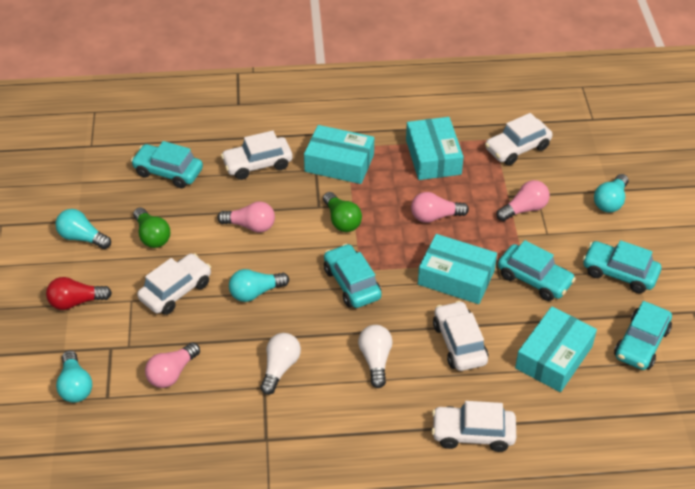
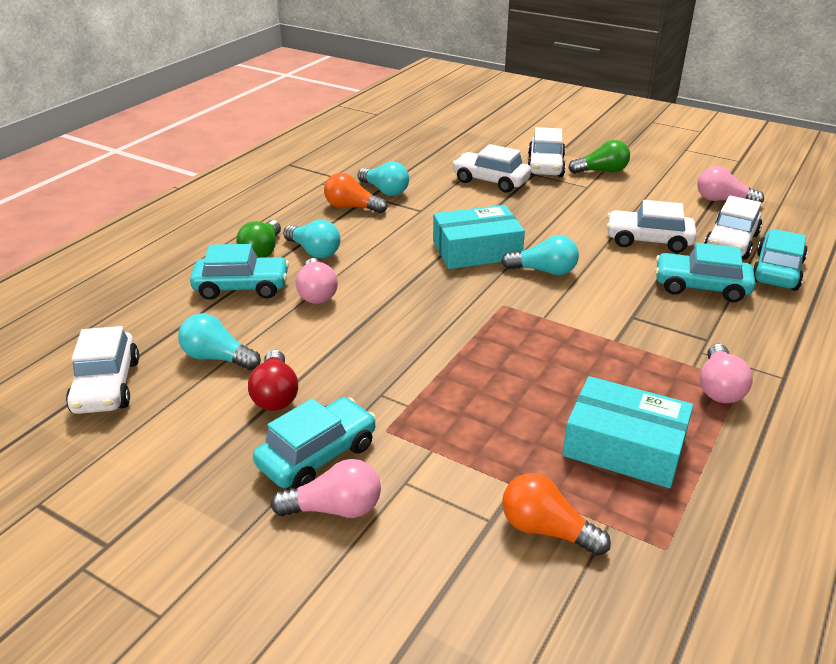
orange light bulb: 0 -> 2
turquoise box: 4 -> 2
turquoise car: 5 -> 4
white light bulb: 2 -> 0

